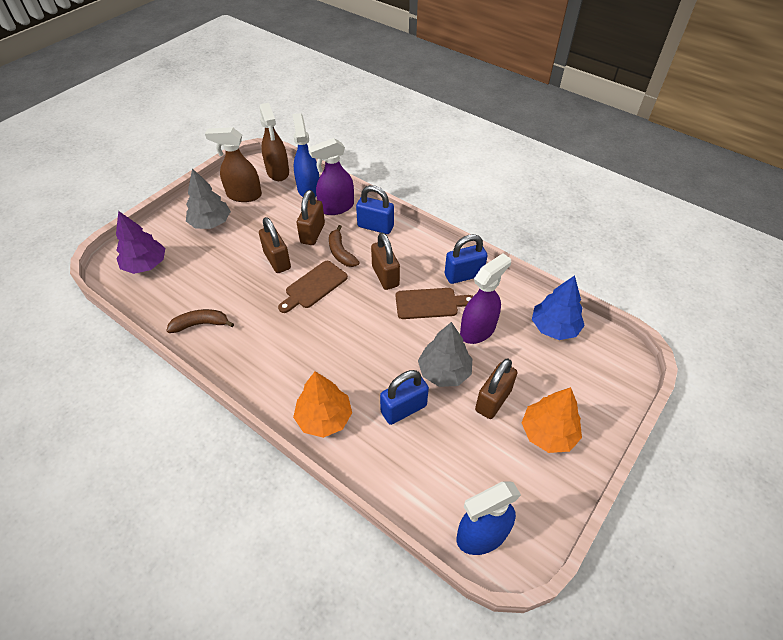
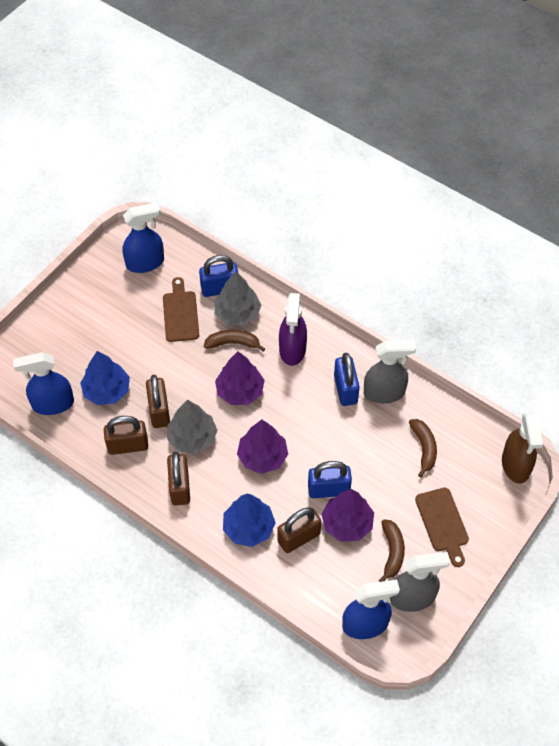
blue spray bottle: 2 -> 3
blue tree: 1 -> 2
brown banana: 2 -> 3
brown spray bottle: 2 -> 1
grey spray bottle: 0 -> 2
orange tree: 2 -> 0
purple spray bottle: 2 -> 1
purple tree: 1 -> 3

